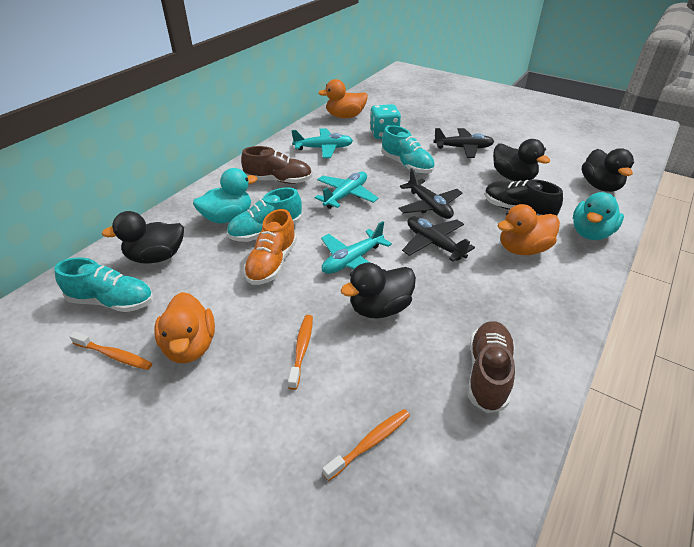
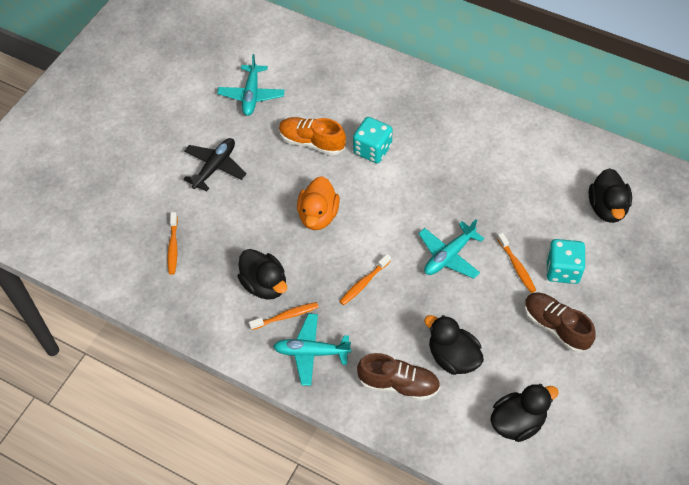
black plane: 3 -> 1
black shoe: 1 -> 0
orange duck: 3 -> 1
orange toothbrush: 3 -> 4
turquoise dice: 1 -> 2
turquoise duck: 2 -> 0
turquoise shoe: 3 -> 0

